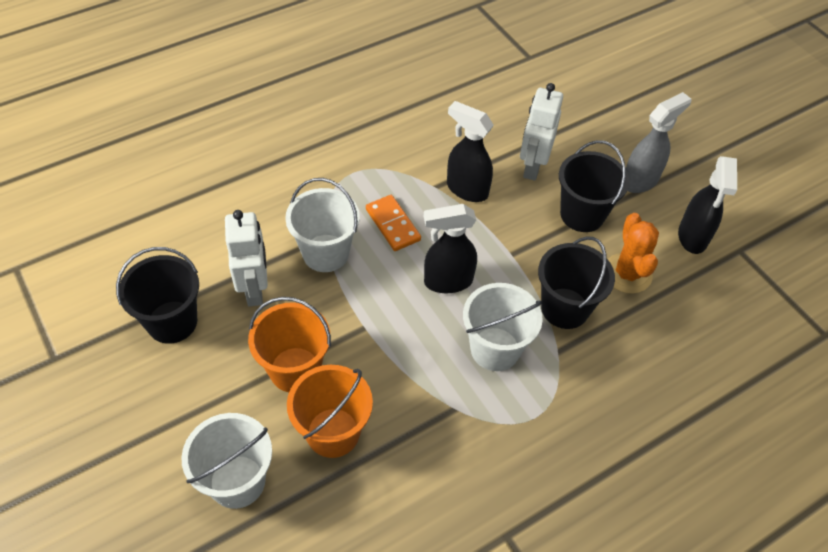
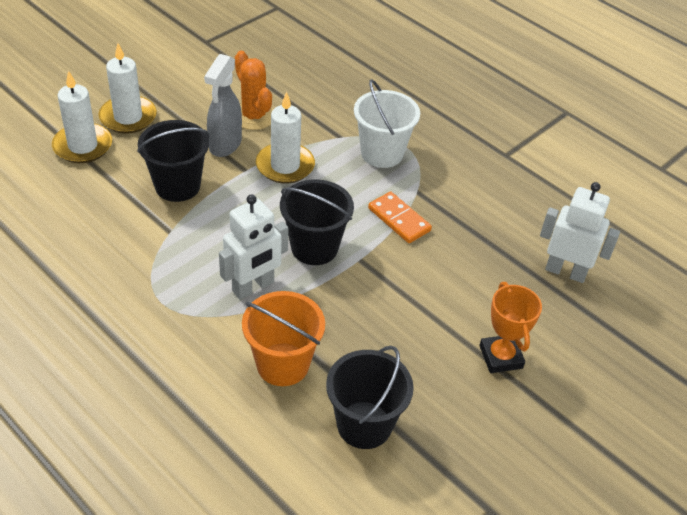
black spray bottle: 3 -> 0
orange bucket: 2 -> 1
orange trophy: 0 -> 1
white bucket: 3 -> 1
white candle: 0 -> 3

